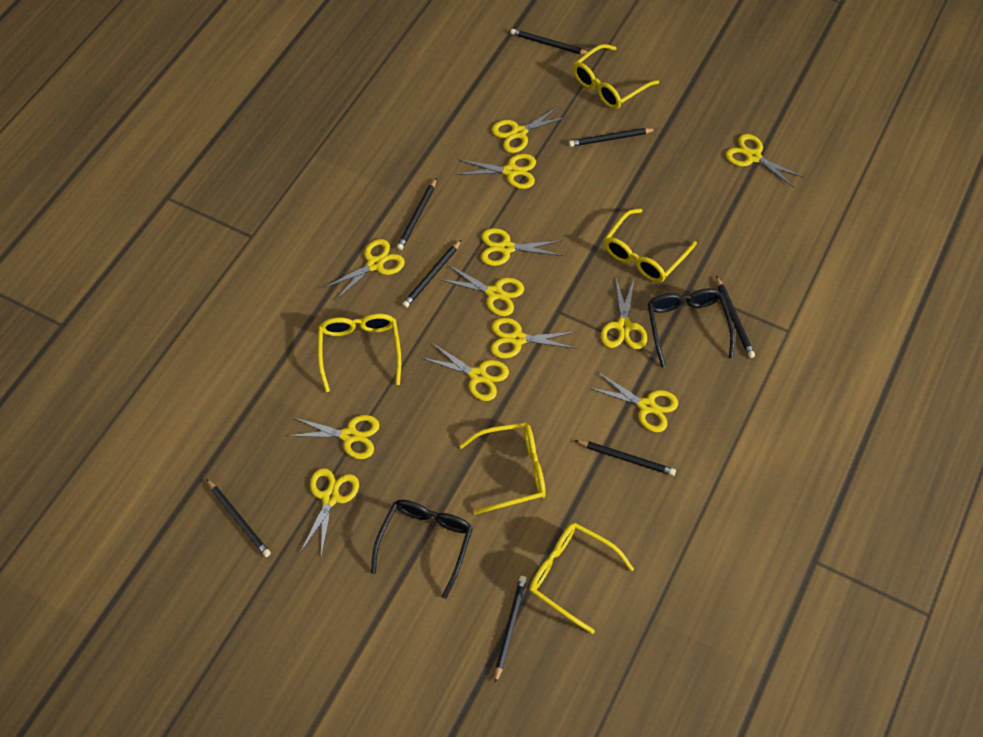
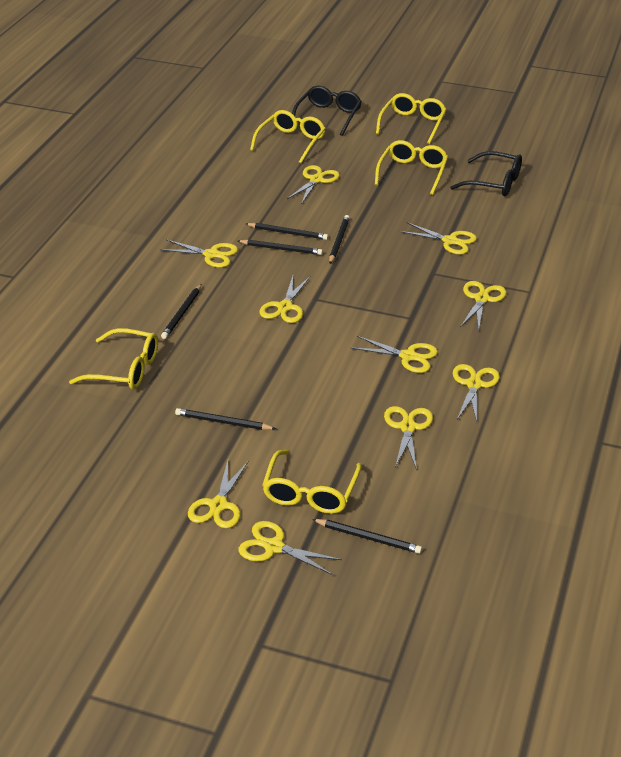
black pencil: 8 -> 6
yellow scissors: 12 -> 10

